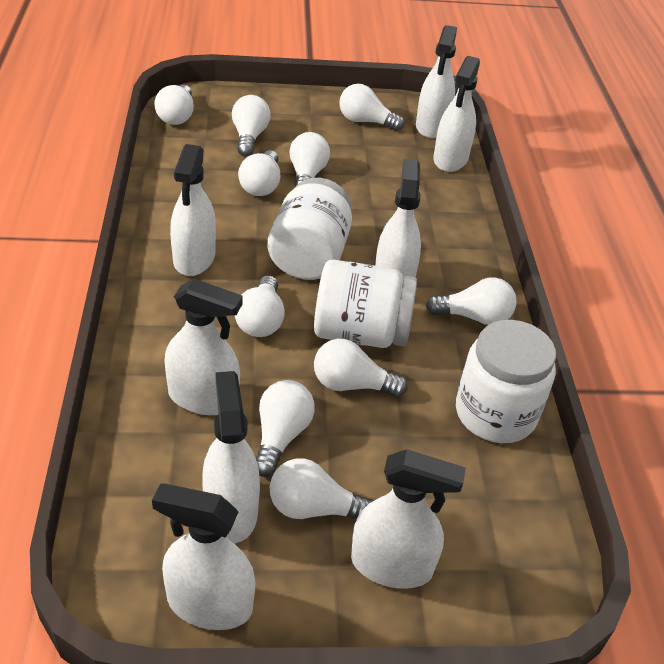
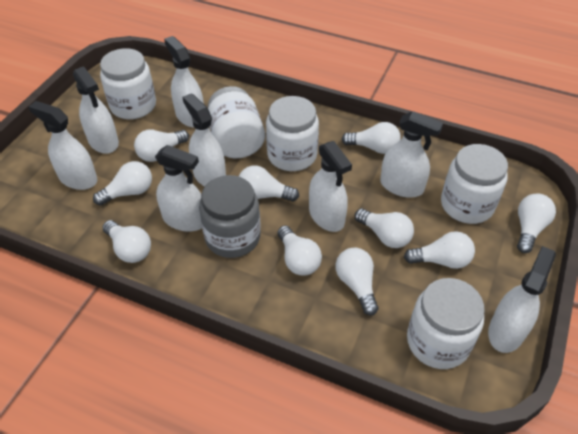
grey jar: 0 -> 1
white jar: 3 -> 5

